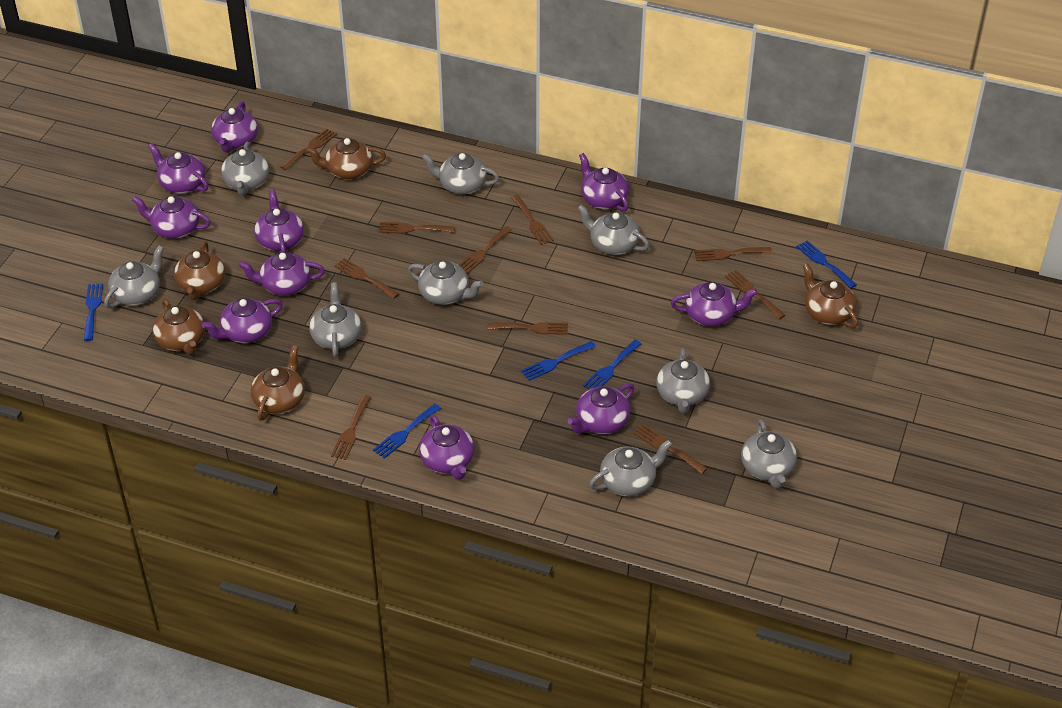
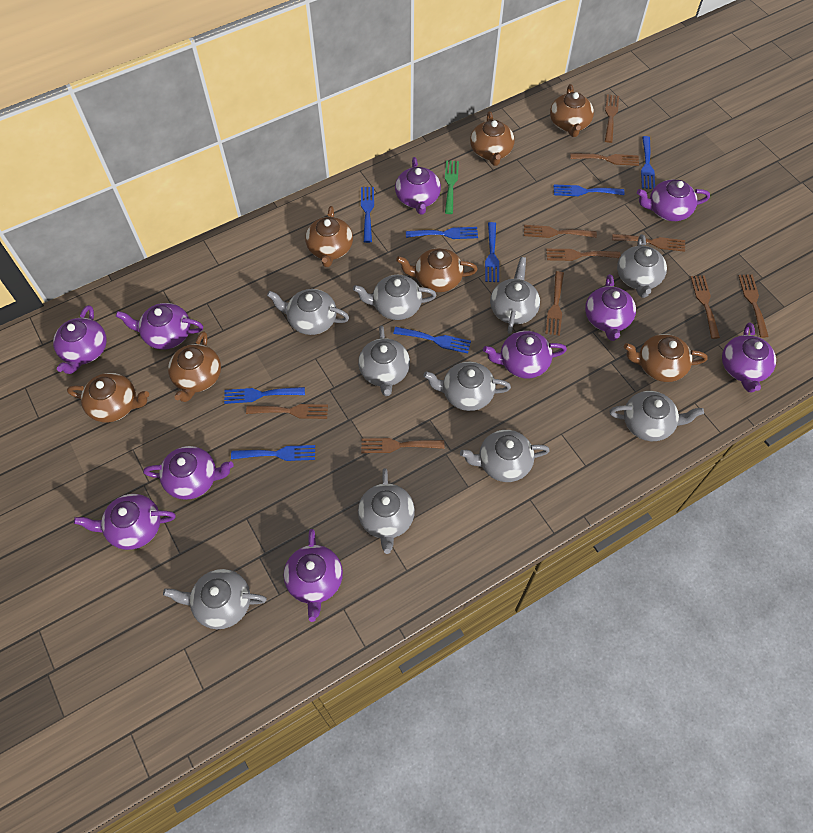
blue fork: 5 -> 8
brown teapot: 5 -> 7
green fork: 0 -> 1
grey teapot: 9 -> 10

